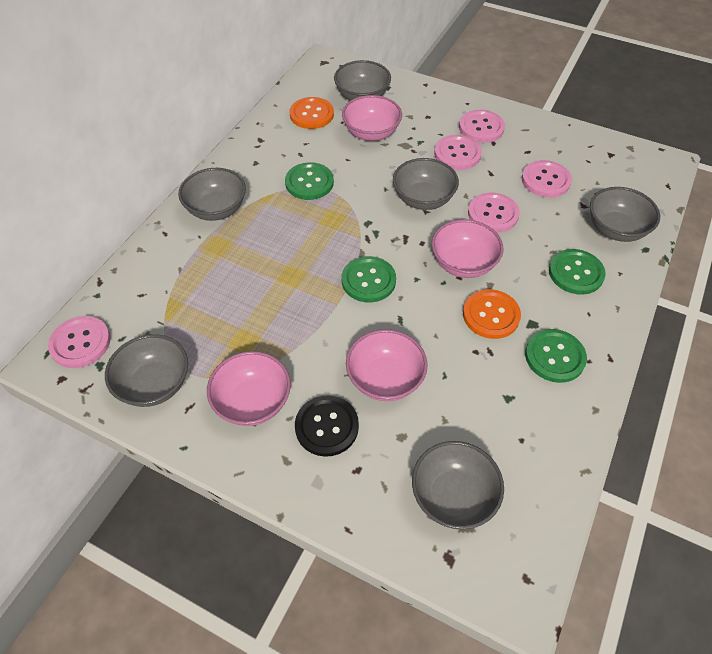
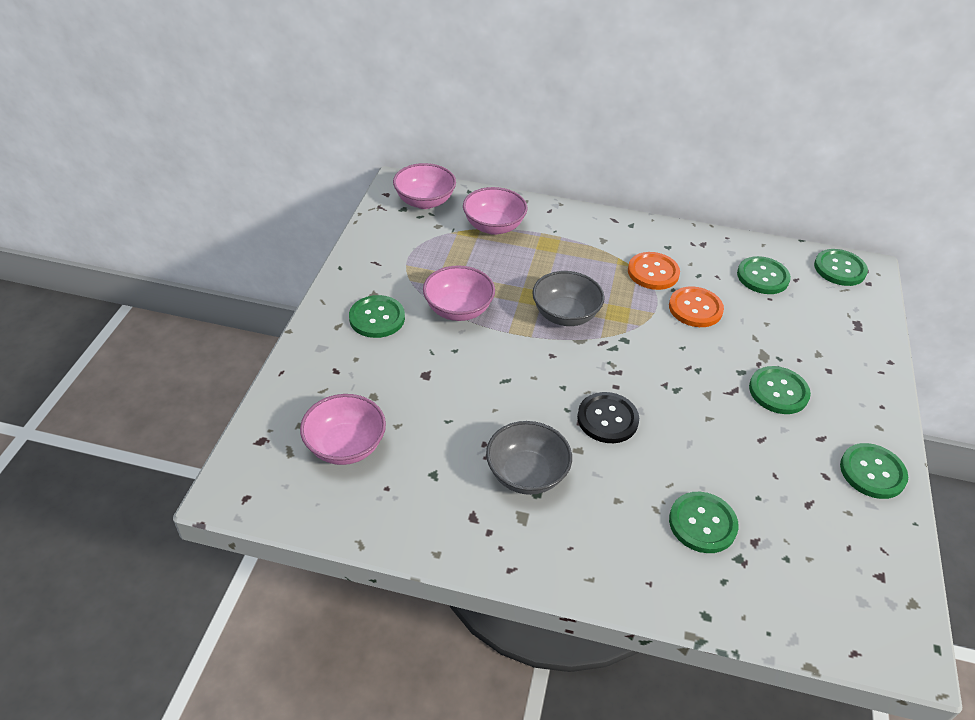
green button: 4 -> 6
grey bowl: 6 -> 2
pink button: 5 -> 0

